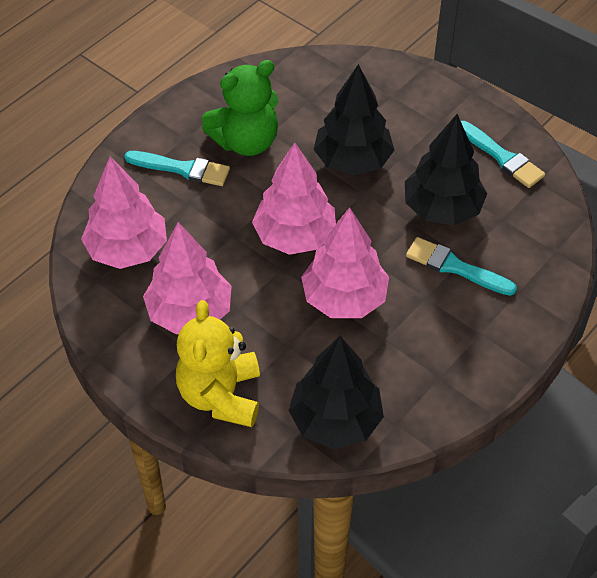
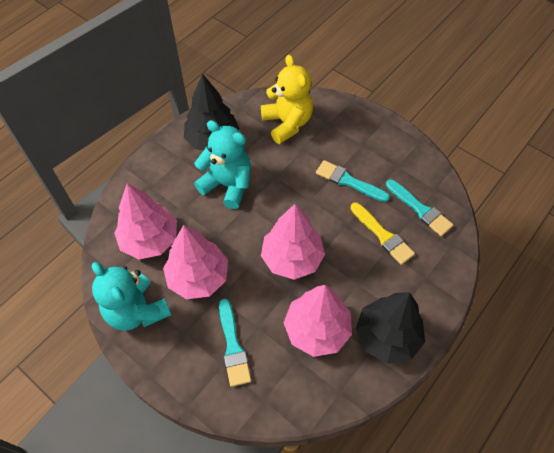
black tree: 3 -> 2
green teddy bear: 1 -> 0
turquoise teddy bear: 0 -> 2
yellow brush: 0 -> 1

